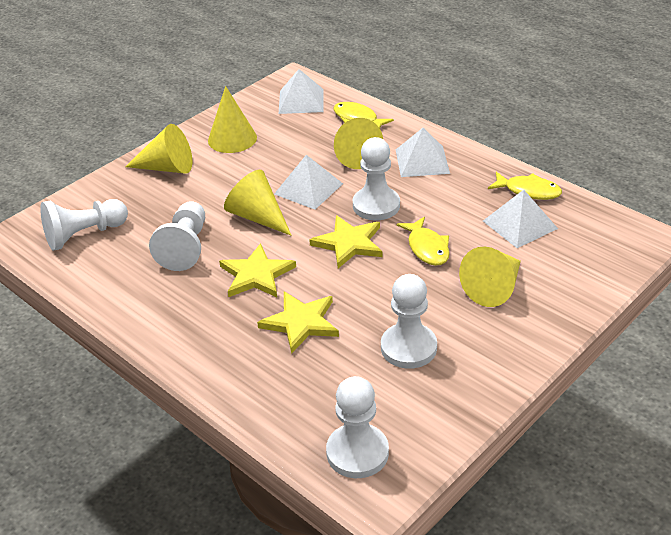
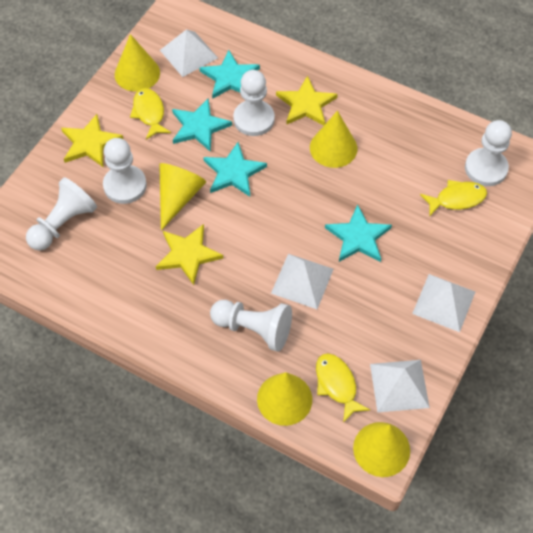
turquoise star: 0 -> 4

